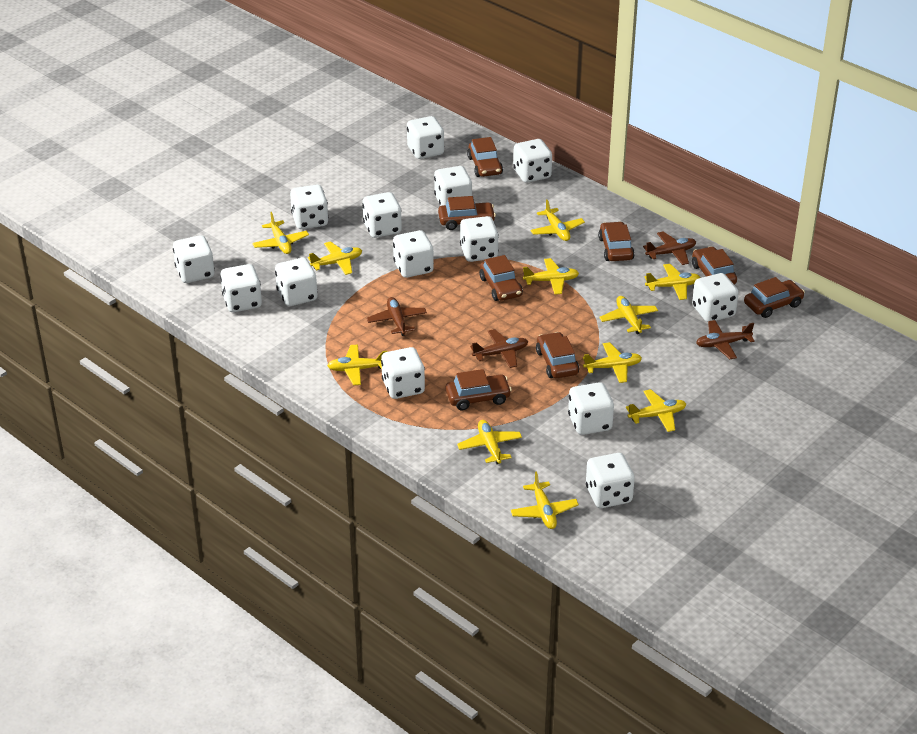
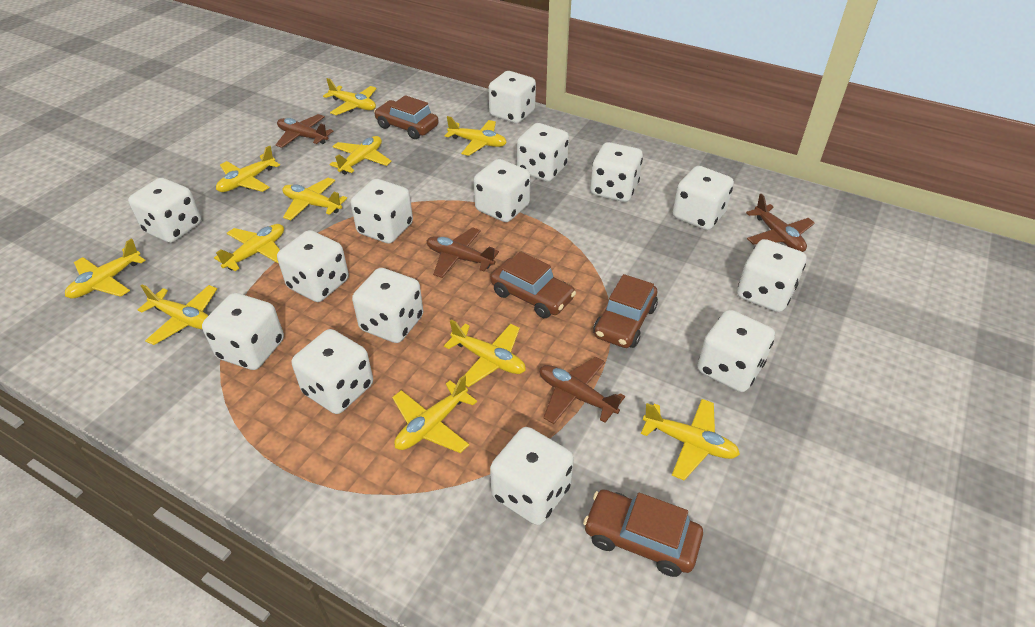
brown car: 8 -> 4

